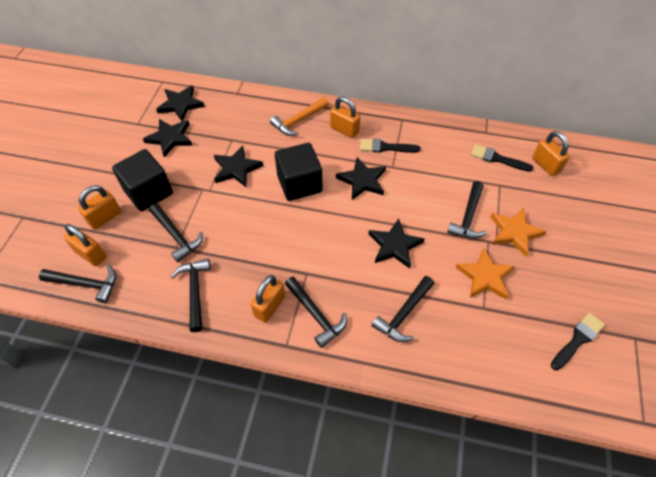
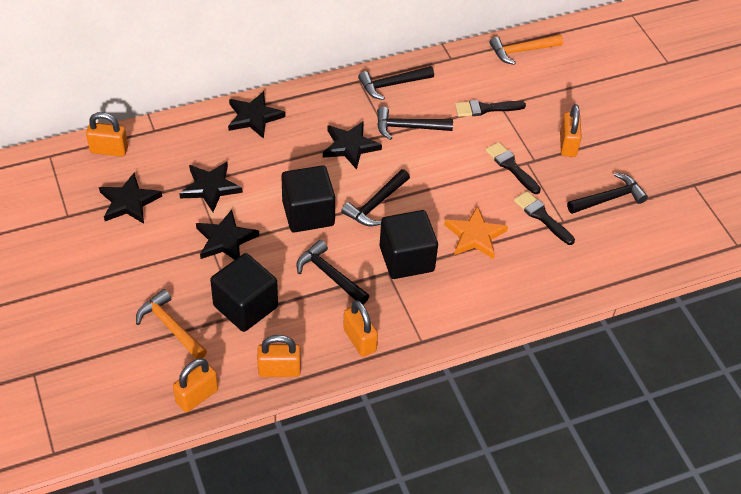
black cube: 2 -> 3
black hammer: 6 -> 5
orange hammer: 1 -> 2
orange star: 2 -> 1

